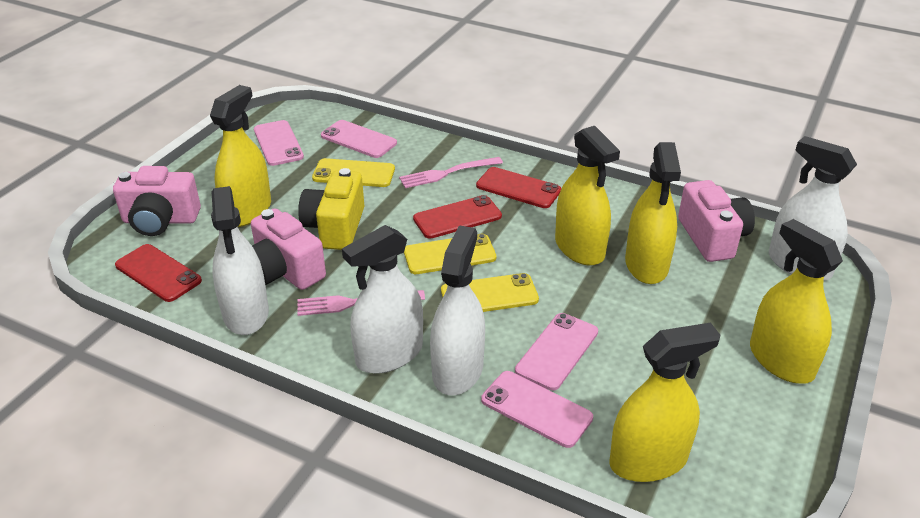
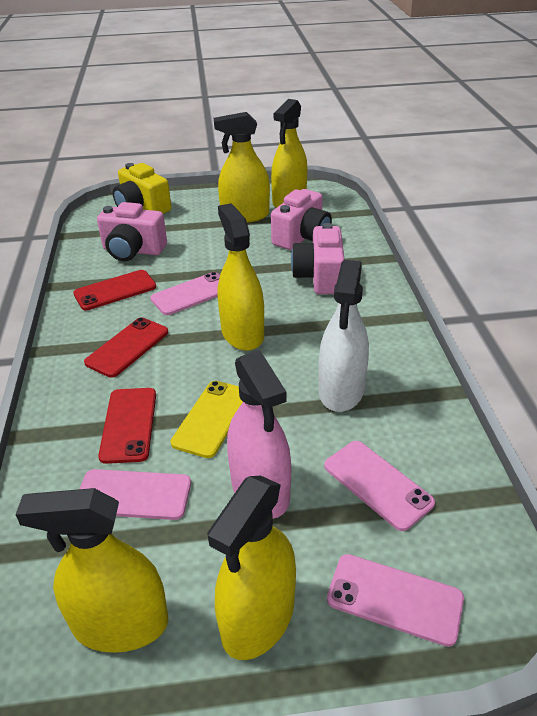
pink fork: 2 -> 0
pink spray bottle: 0 -> 1
white spray bottle: 4 -> 1
yellow phone: 3 -> 1

